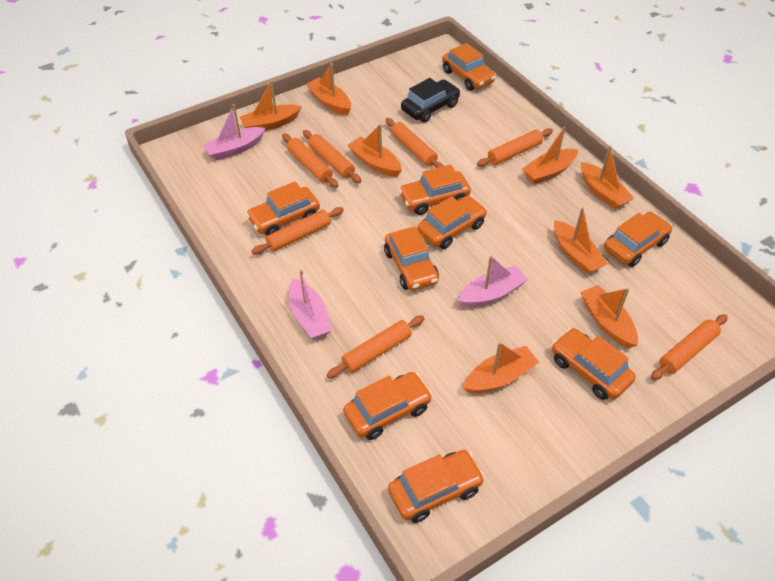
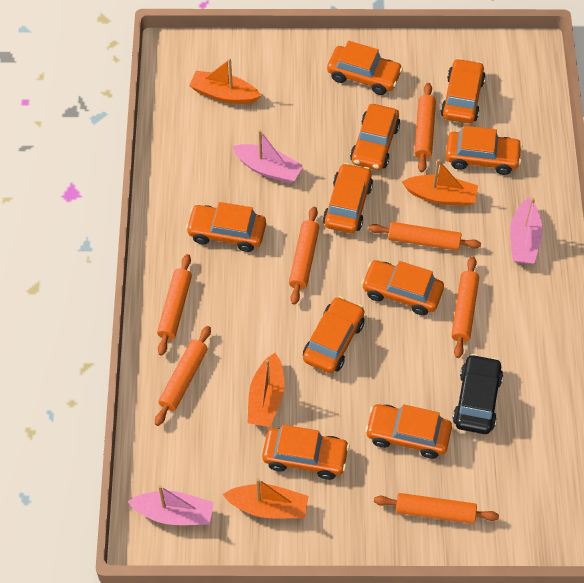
orange boat: 8 -> 4
orange car: 9 -> 10

